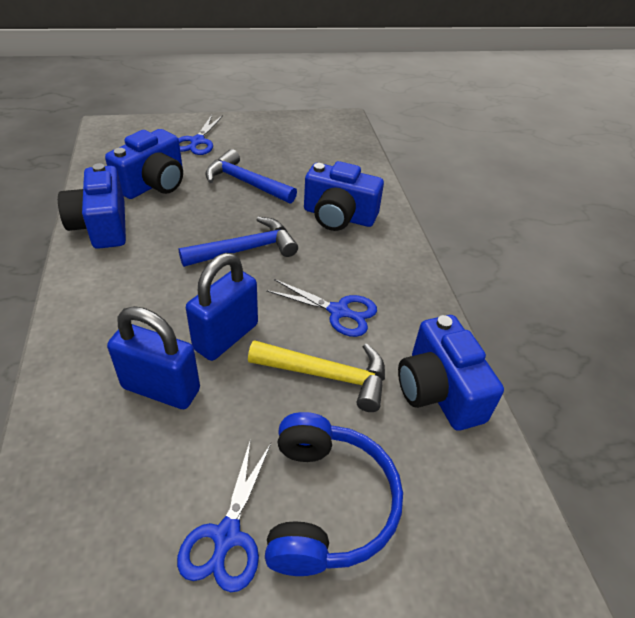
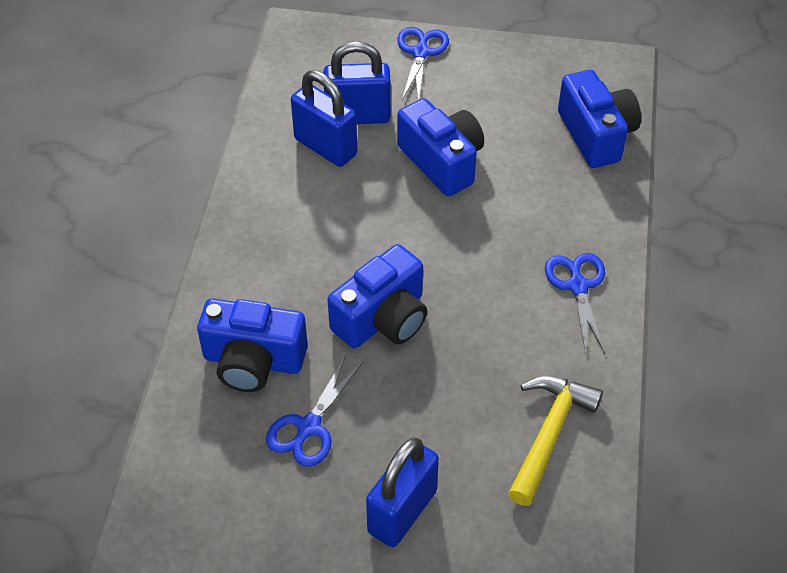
blue hammer: 2 -> 0
blue headphones: 1 -> 0
blue padlock: 2 -> 3

